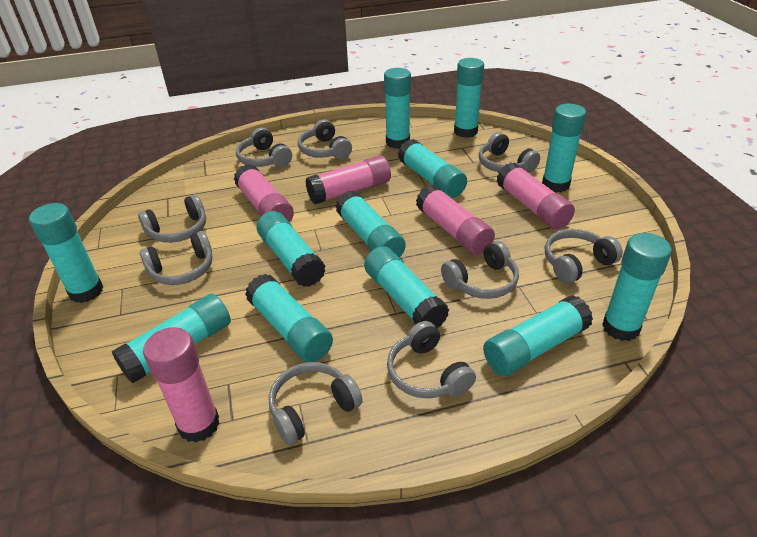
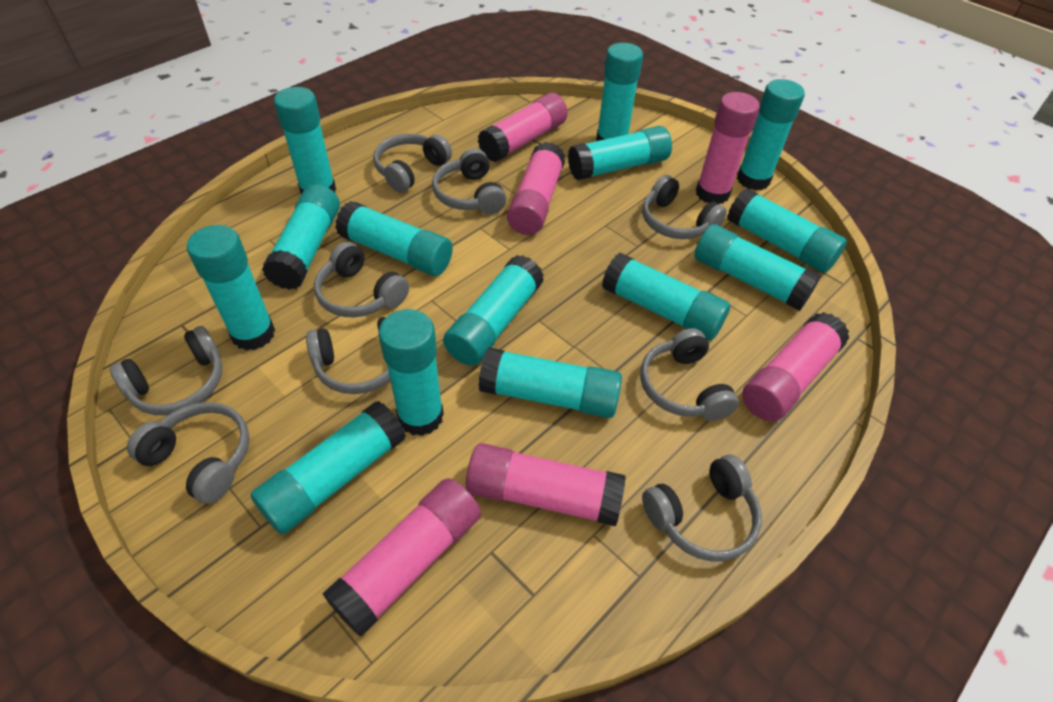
pink glue stick: 5 -> 6
turquoise glue stick: 12 -> 14

